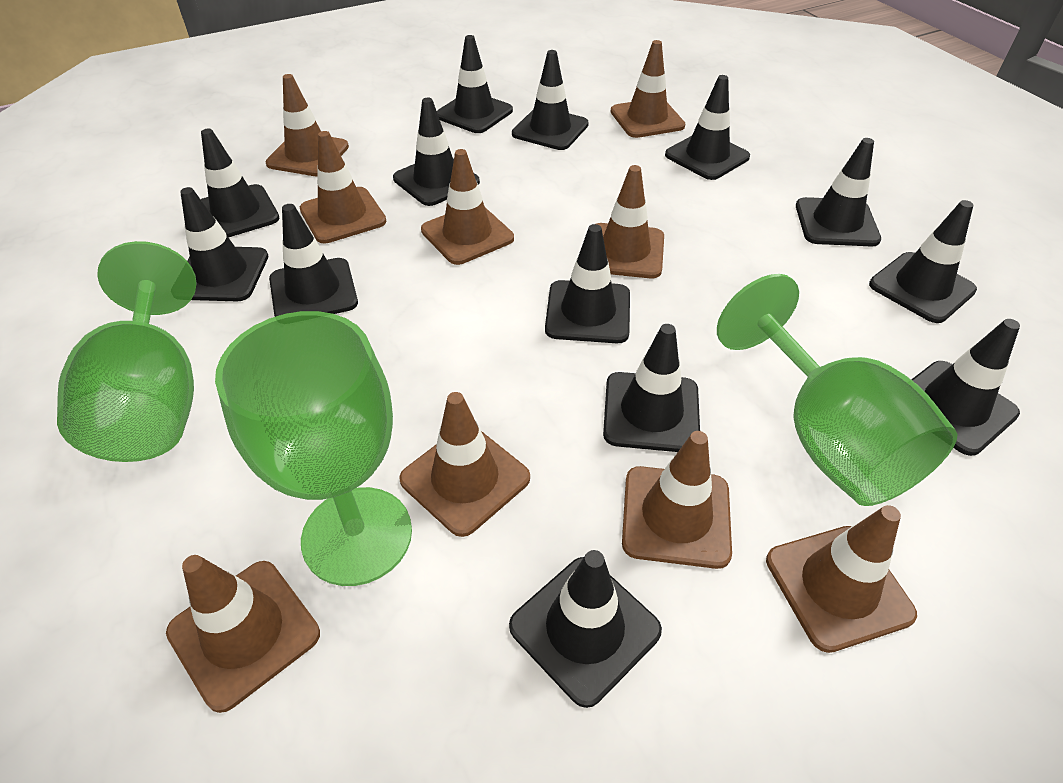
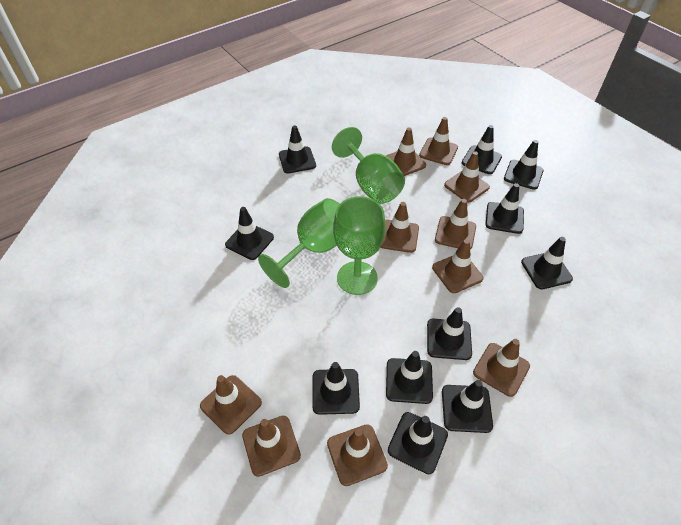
black traffic cone: 13 -> 11
brown traffic cone: 9 -> 10

